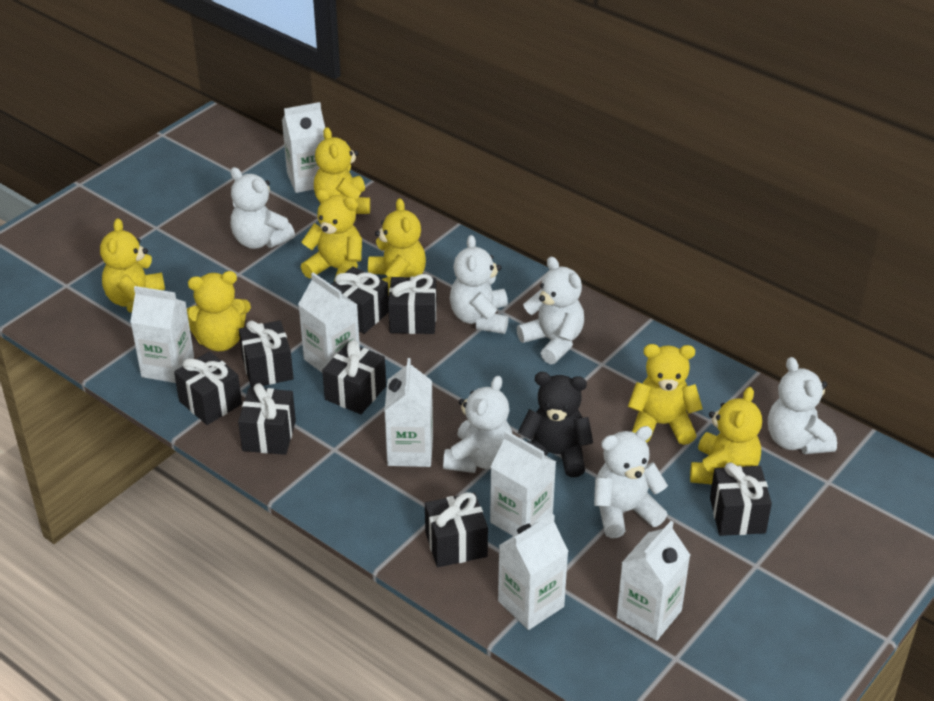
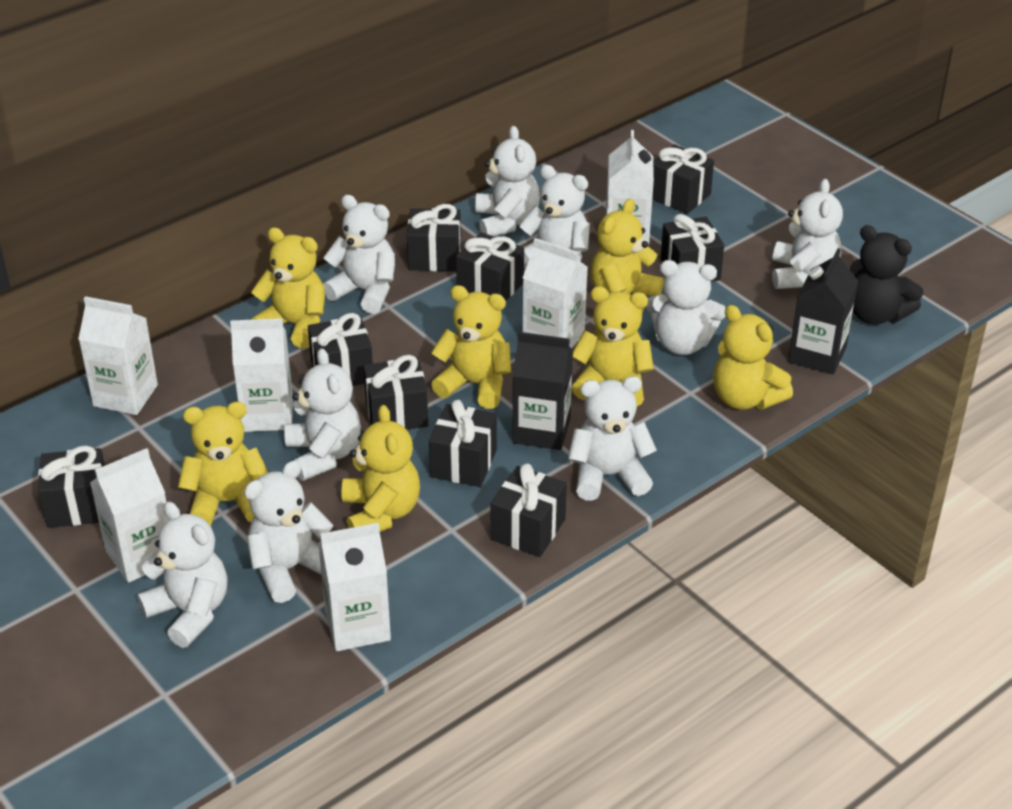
black carton: 0 -> 2
black gift: 8 -> 9
white carton: 7 -> 6
white teddy bear: 6 -> 9

